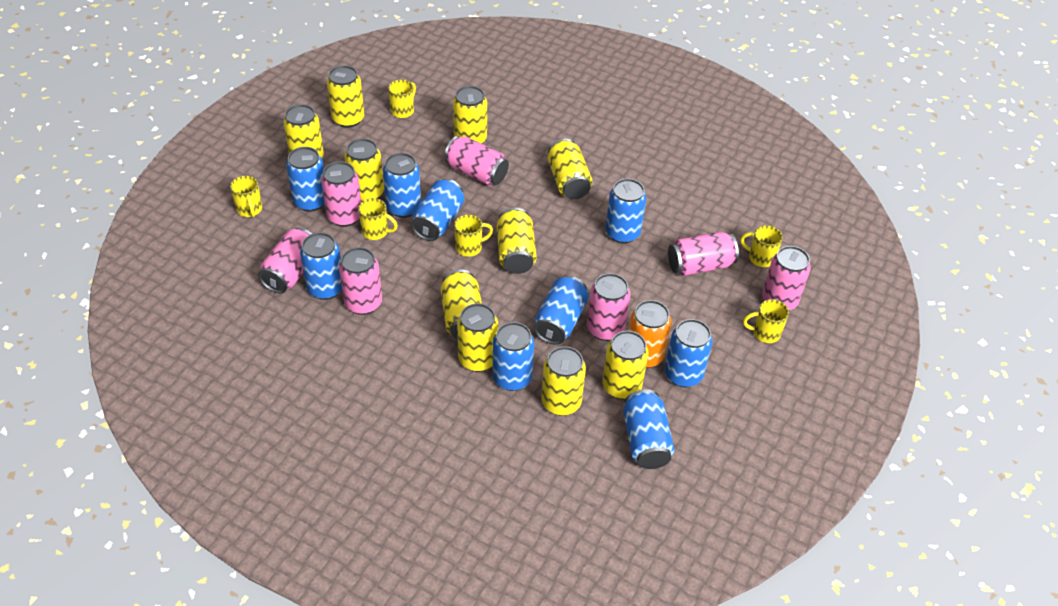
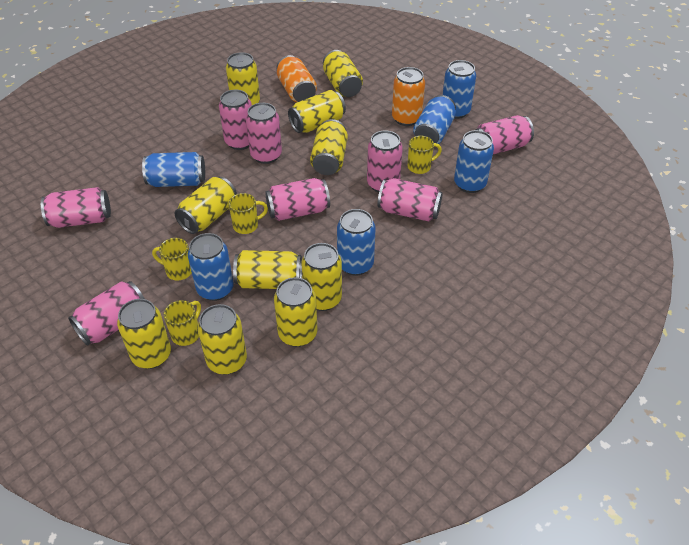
blue can: 9 -> 6
orange can: 1 -> 2
pink can: 7 -> 8
yellow mug: 6 -> 4

